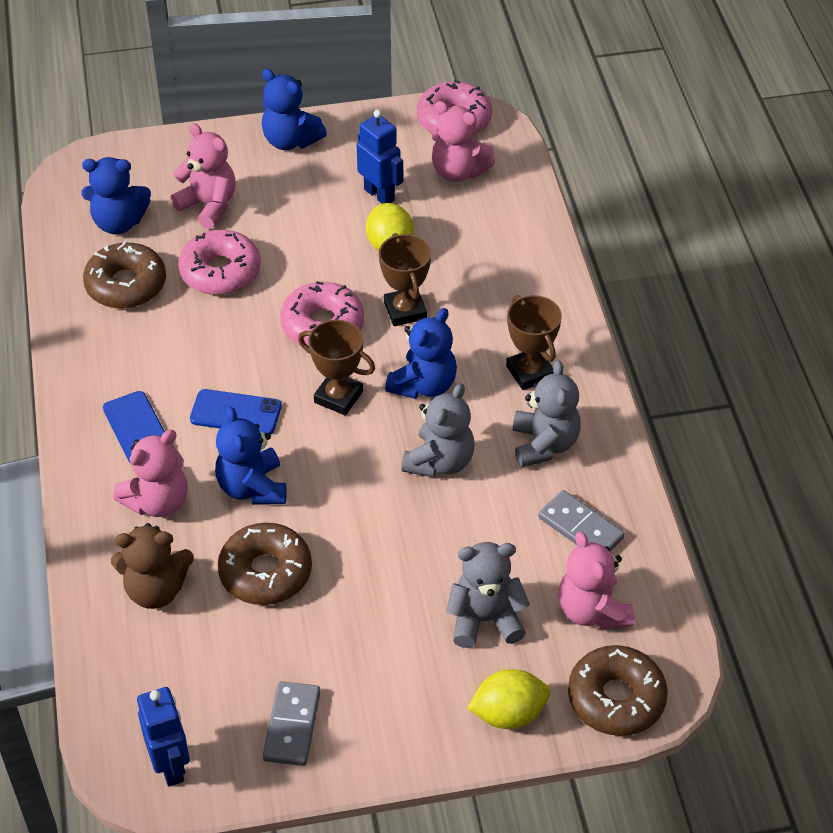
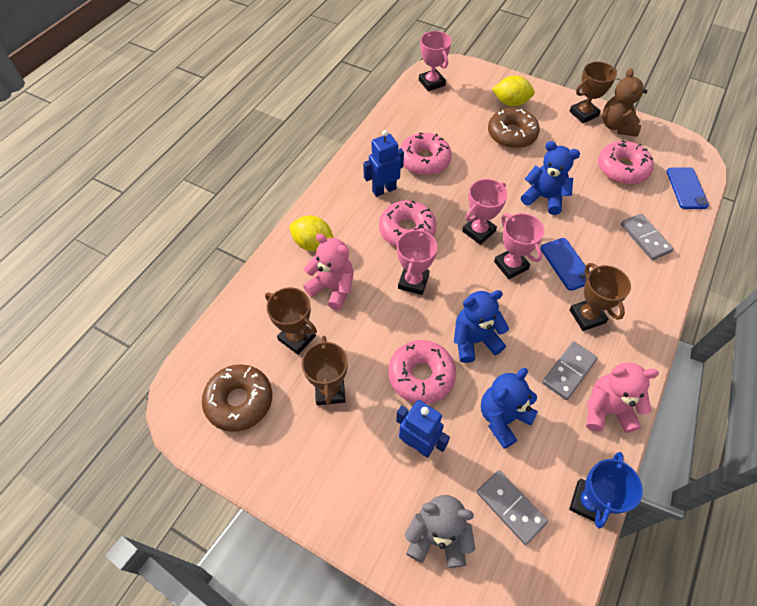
blue teddy bear: 4 -> 3
blue trophy: 0 -> 1
brown donut: 3 -> 2
brown trophy: 3 -> 4
grey domino: 2 -> 3
grey teddy bear: 3 -> 1
pink donut: 3 -> 4
pink teddy bear: 4 -> 2
pink trophy: 0 -> 4

